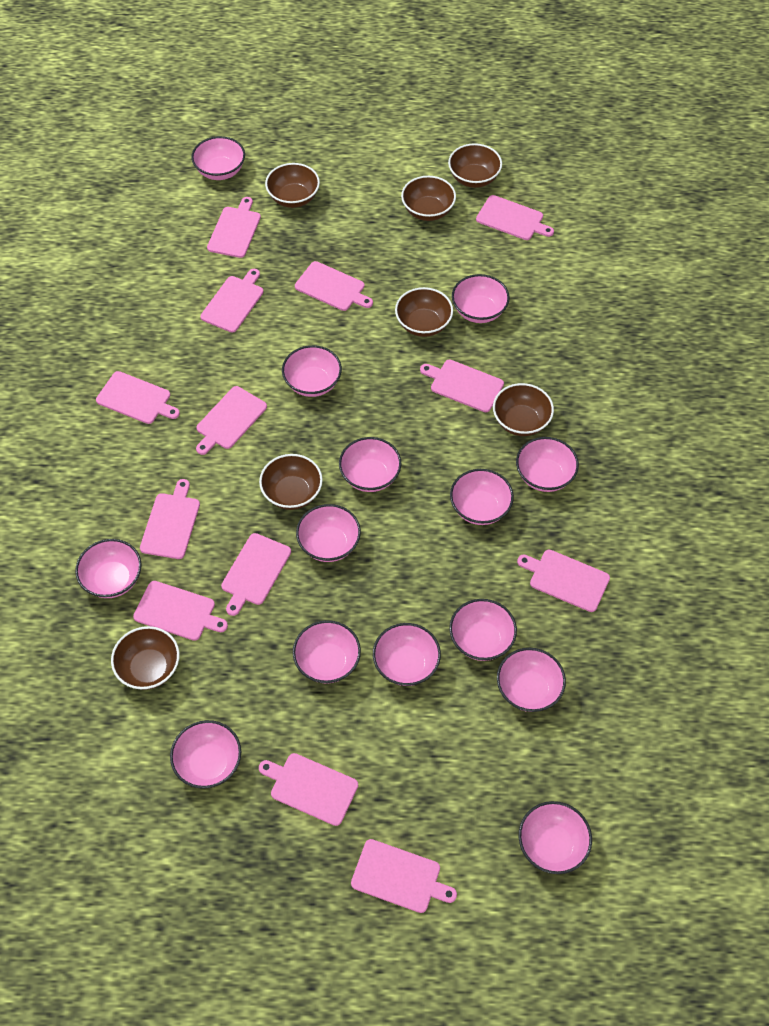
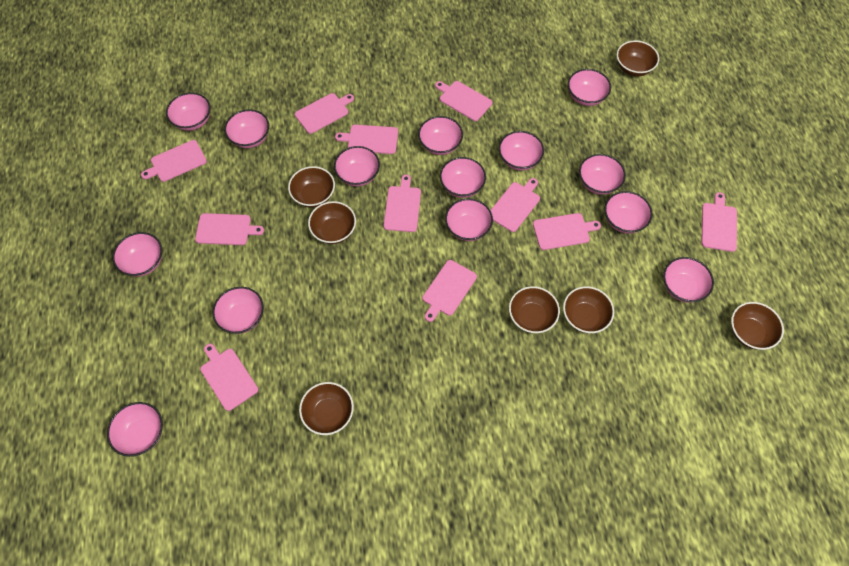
pink cutting board: 13 -> 11

